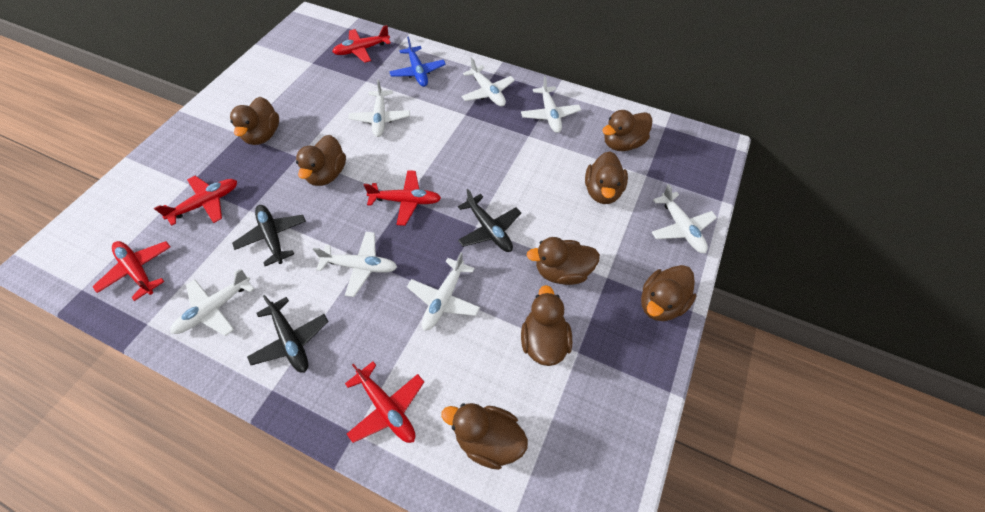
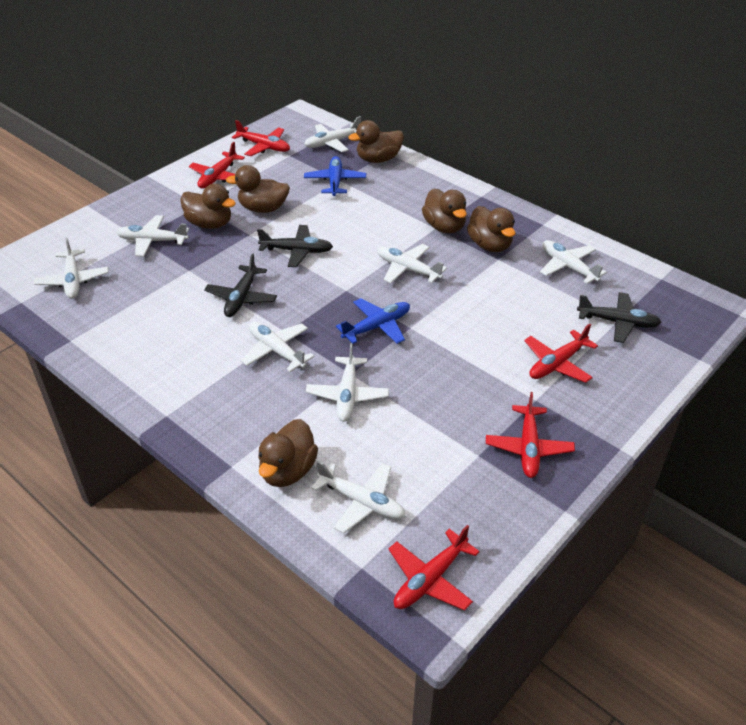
blue plane: 1 -> 2
brown duck: 8 -> 6
white plane: 7 -> 8

